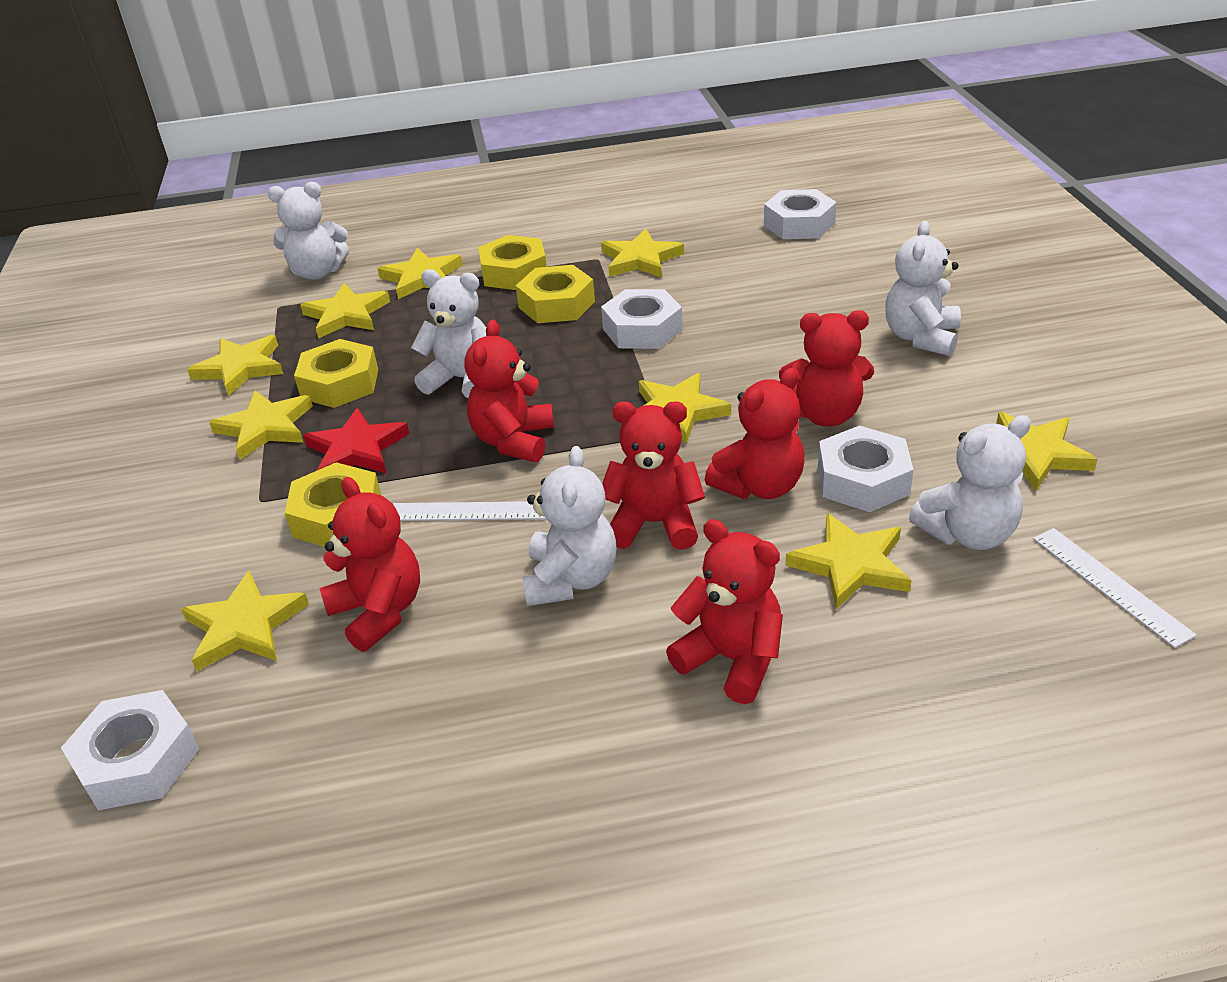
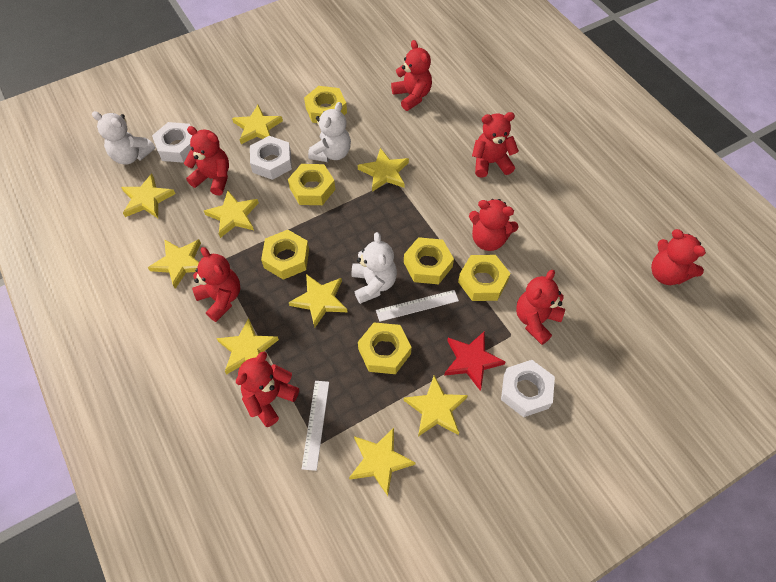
red teddy bear: 6 -> 8
white nut: 4 -> 3
white teddy bear: 5 -> 3
yellow nut: 4 -> 6

